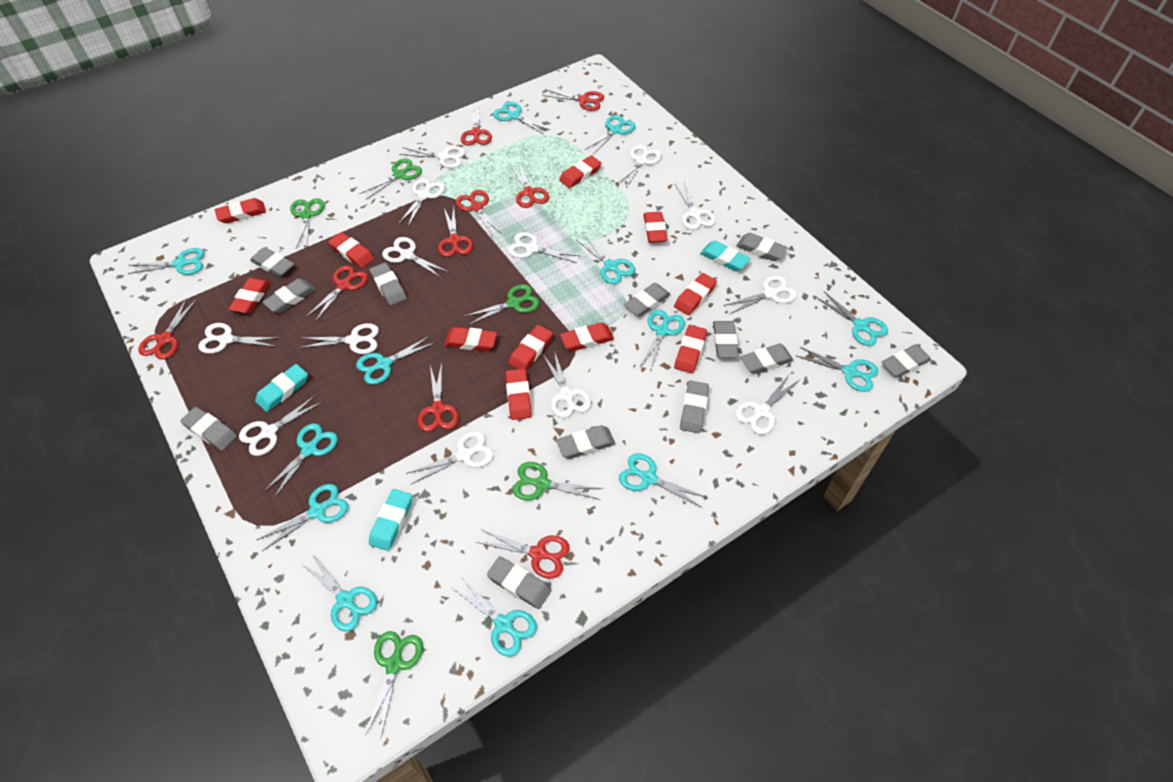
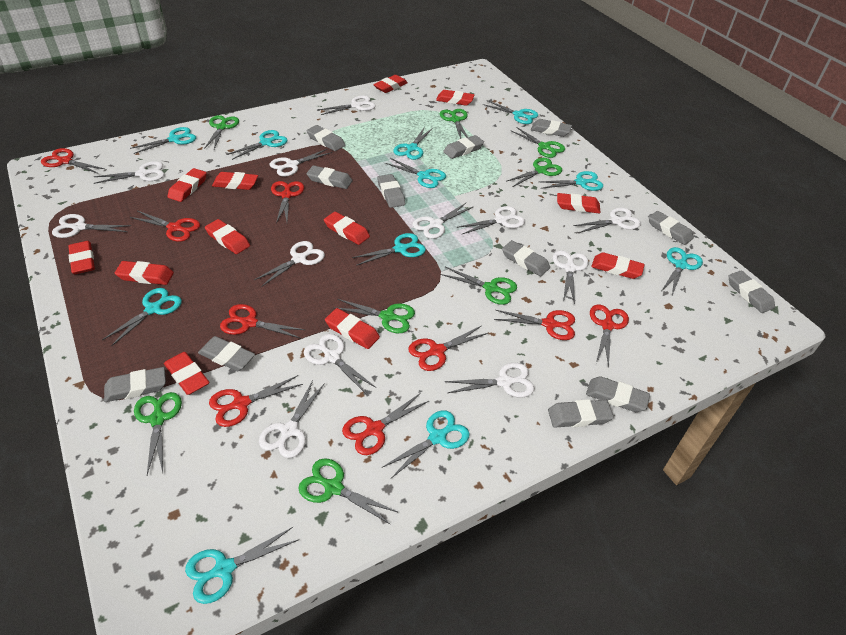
green scissors: 5 -> 8
red eraser: 11 -> 12
turquoise eraser: 3 -> 0
turquoise scissors: 13 -> 11
white scissors: 13 -> 12

